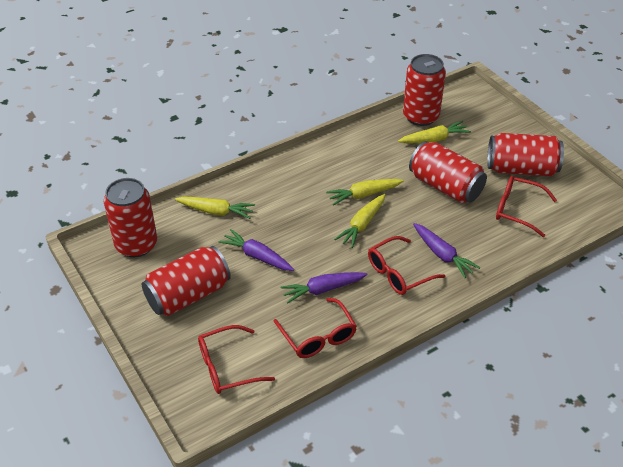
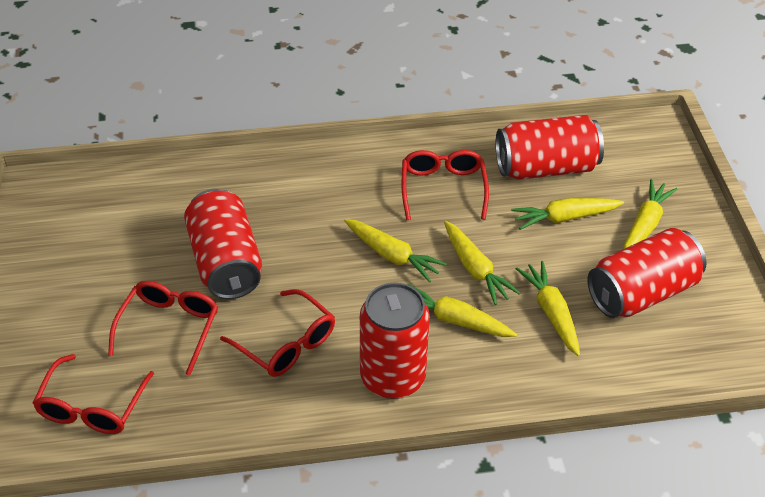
purple carrot: 3 -> 0
red can: 5 -> 4
yellow carrot: 4 -> 6

